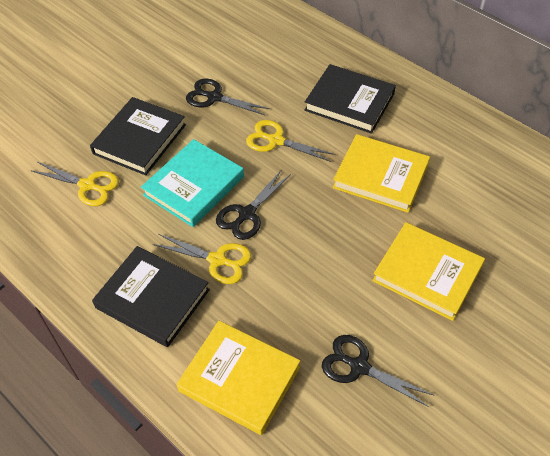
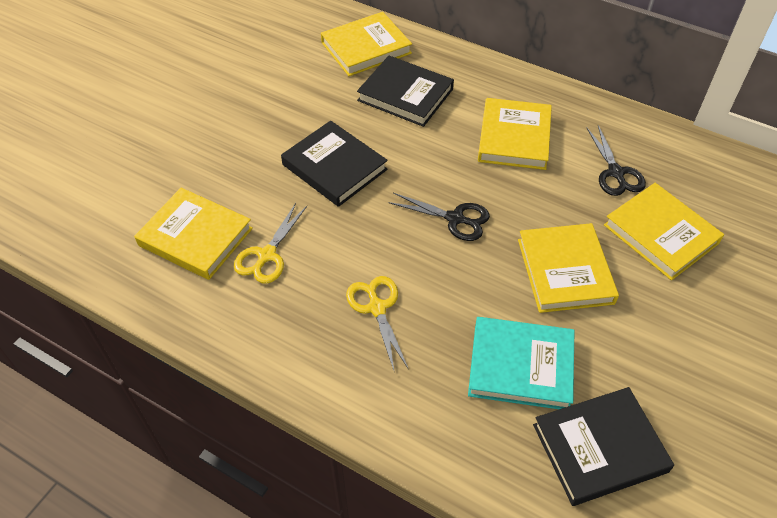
black scissors: 3 -> 2
yellow book: 3 -> 5
yellow scissors: 3 -> 2

